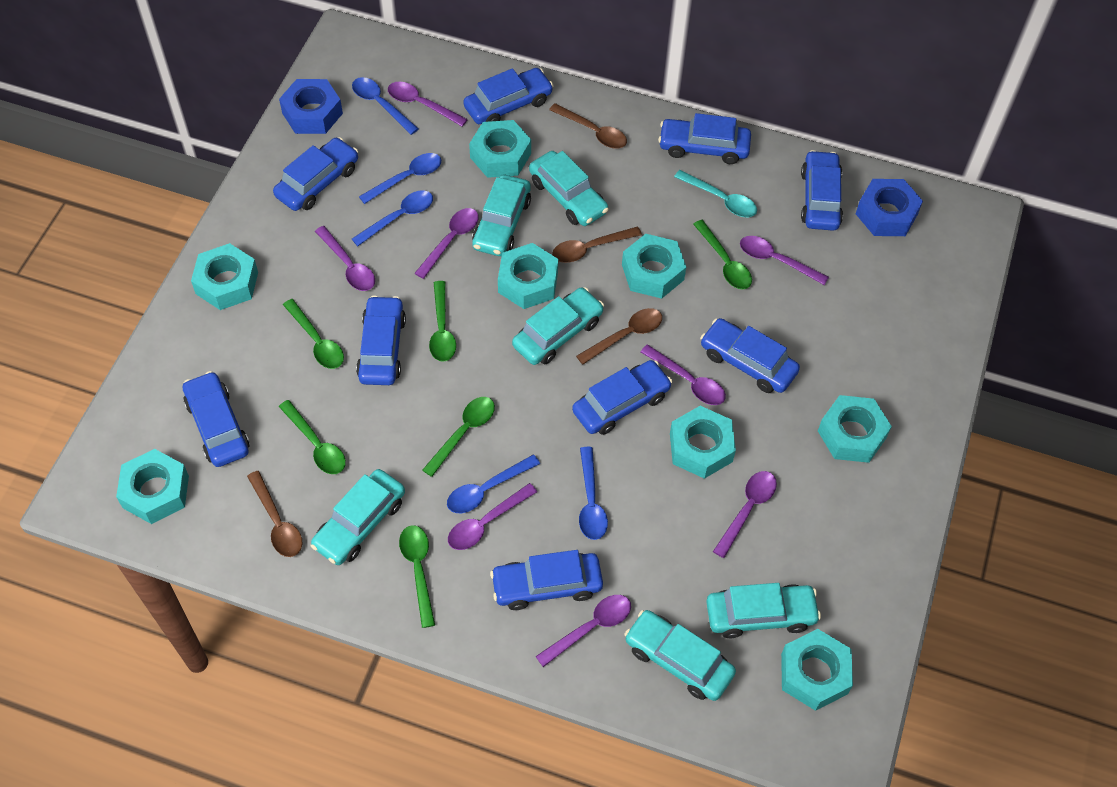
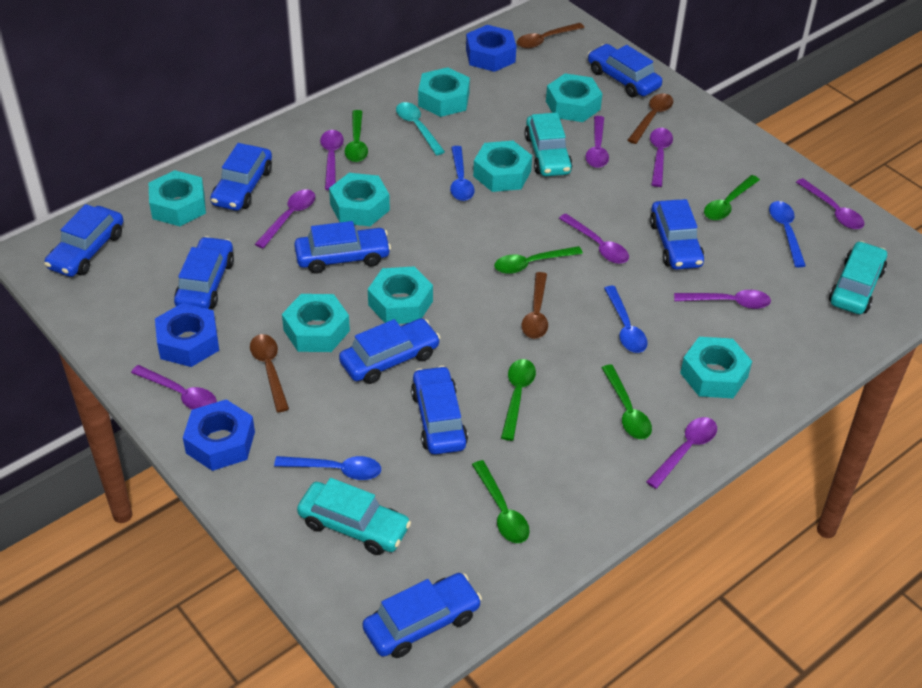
blue nut: 2 -> 3
blue spoon: 5 -> 4
purple spoon: 8 -> 9
turquoise car: 6 -> 3

